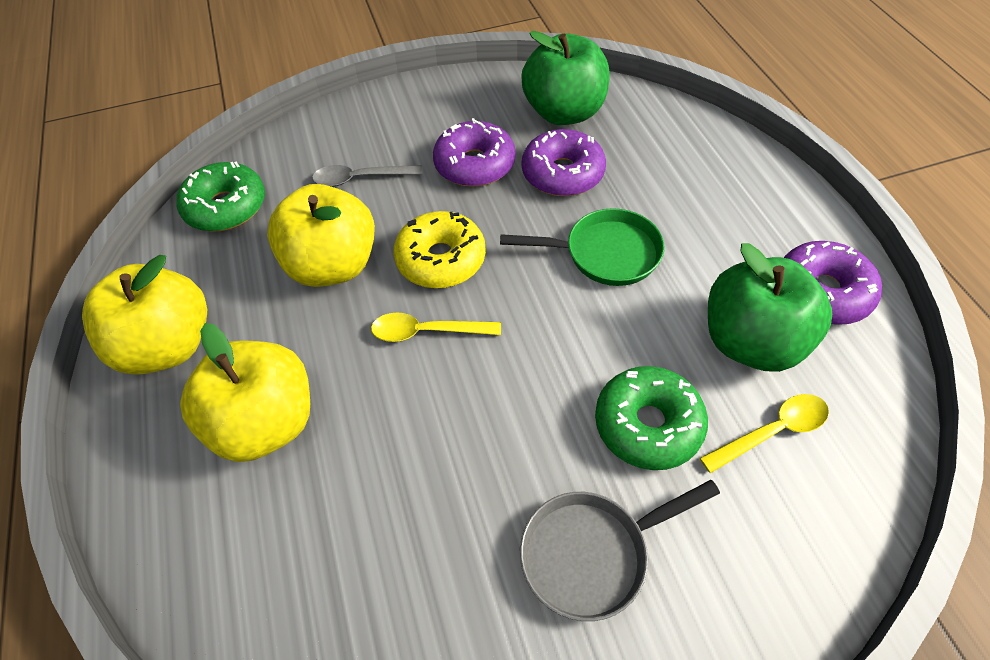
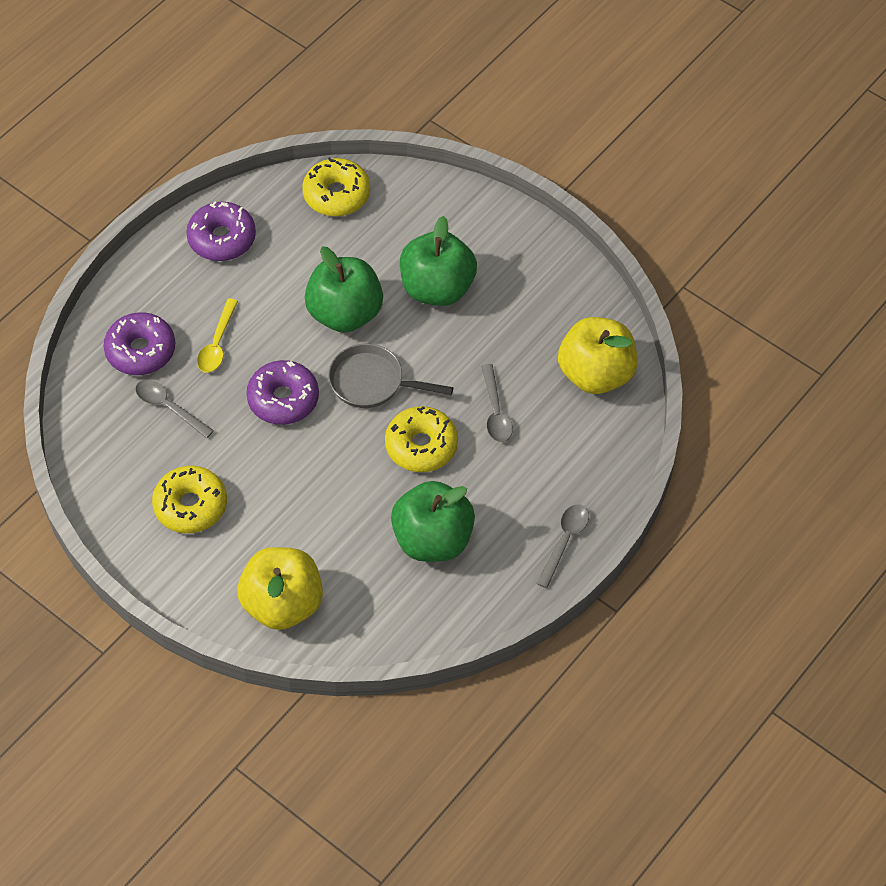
green apple: 2 -> 3
green donut: 2 -> 0
green pan: 1 -> 0
grey spoon: 1 -> 3
yellow apple: 3 -> 2
yellow donut: 1 -> 3
yellow spoon: 2 -> 1

